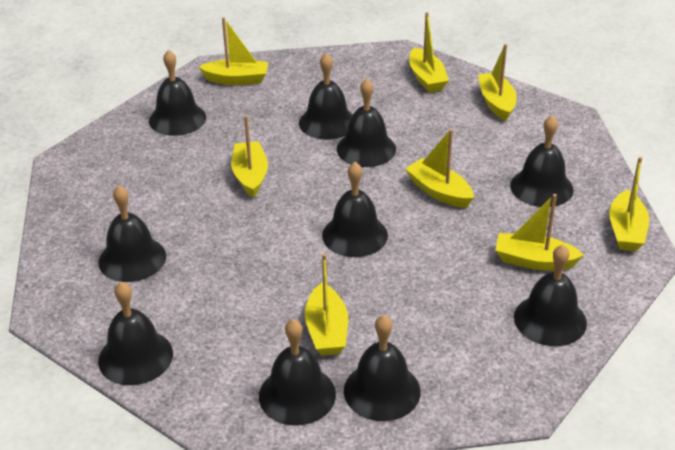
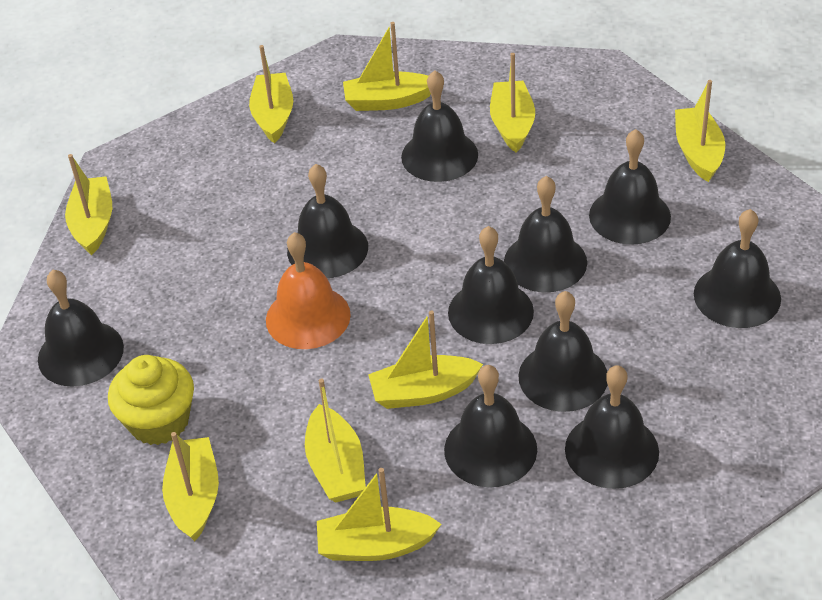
orange bell: 0 -> 1
yellow boat: 8 -> 9
yellow cupcake: 0 -> 1

